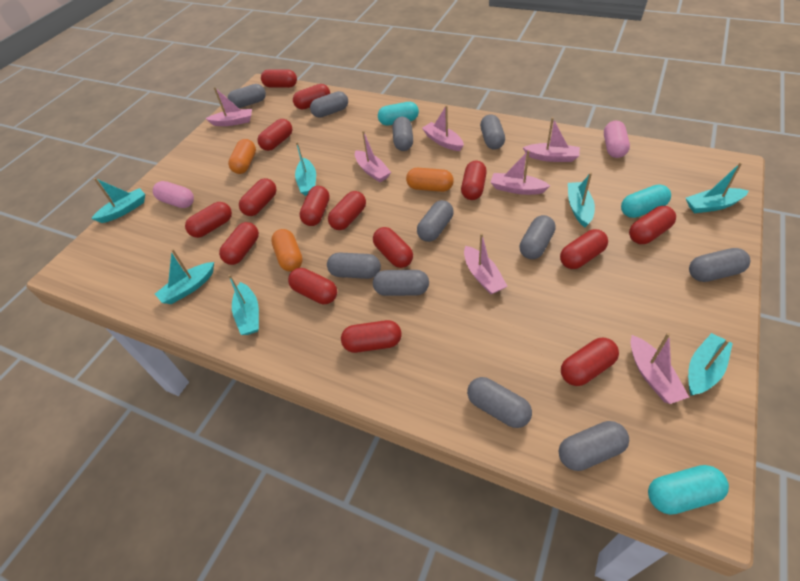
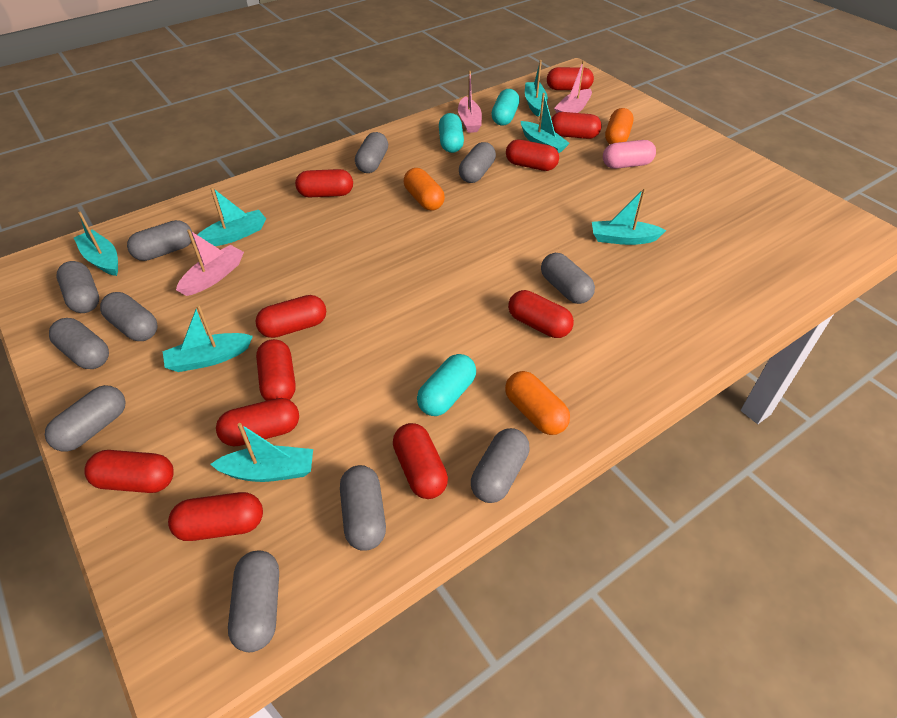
pink boat: 7 -> 3
pink capsule: 2 -> 1
red capsule: 15 -> 11

